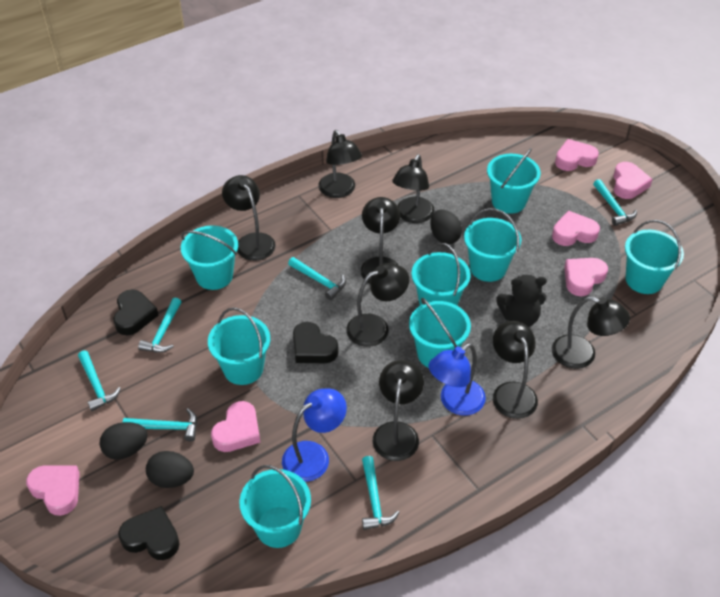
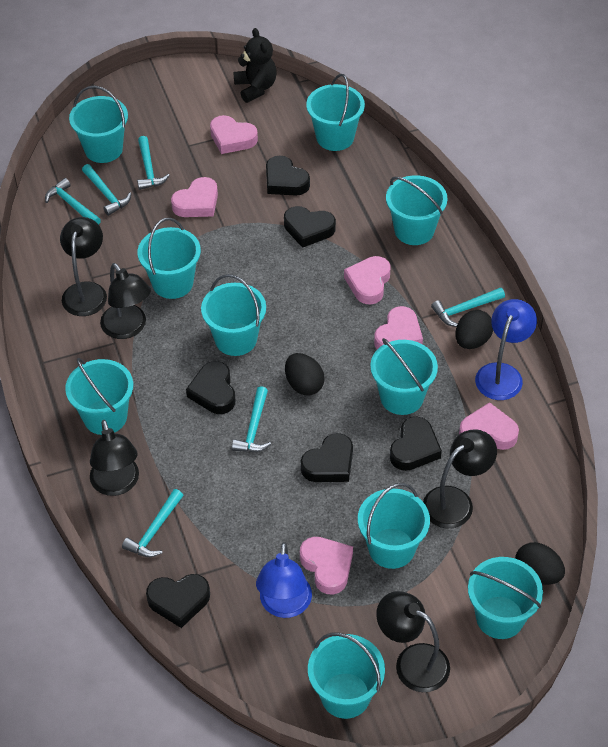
black heart: 3 -> 6
black lamp: 8 -> 5
turquoise bucket: 8 -> 10

